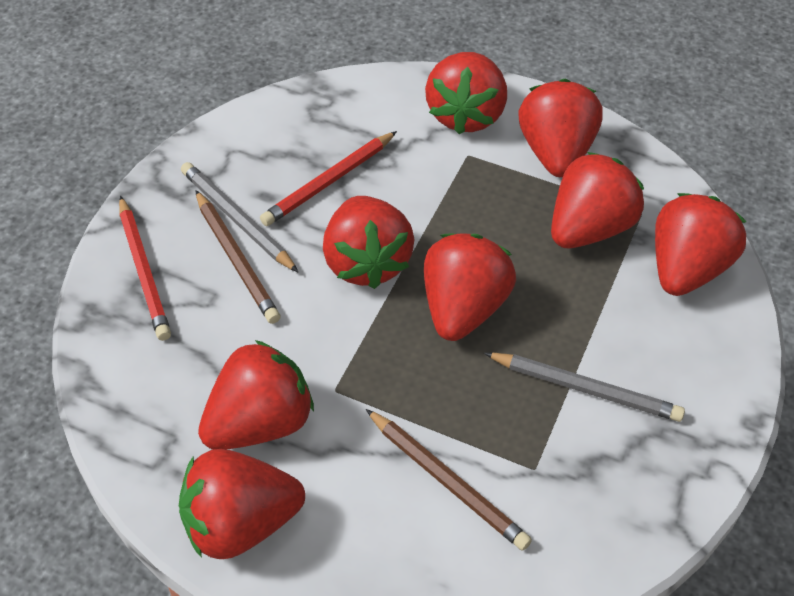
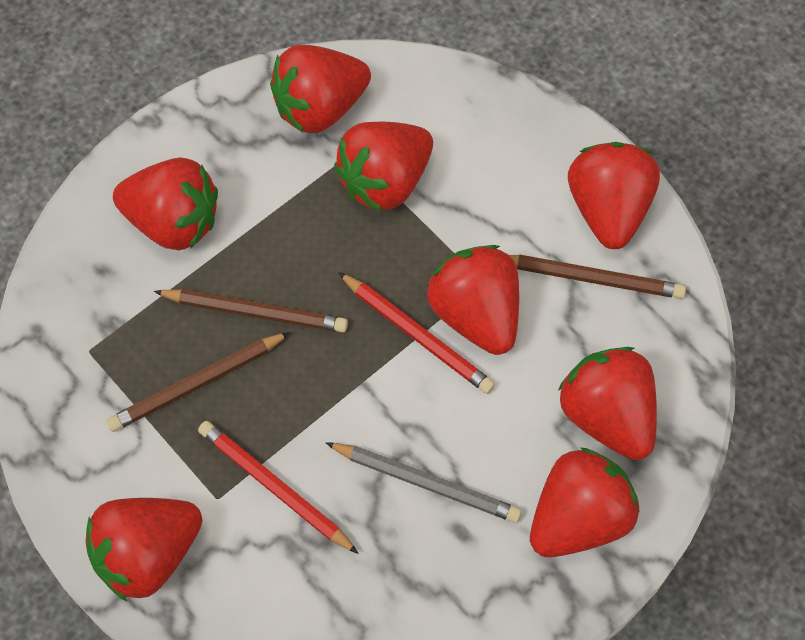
brown pencil: 2 -> 3
grey pencil: 2 -> 1

